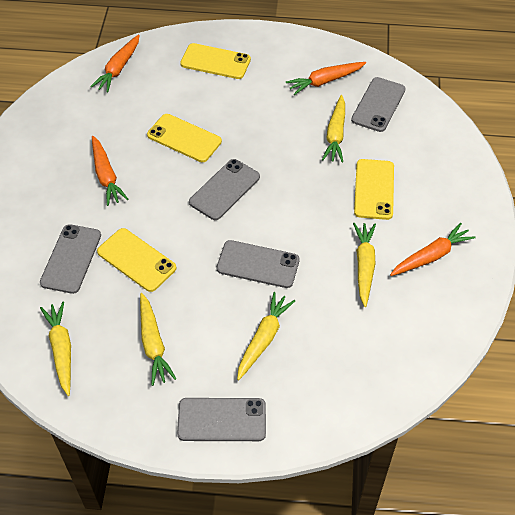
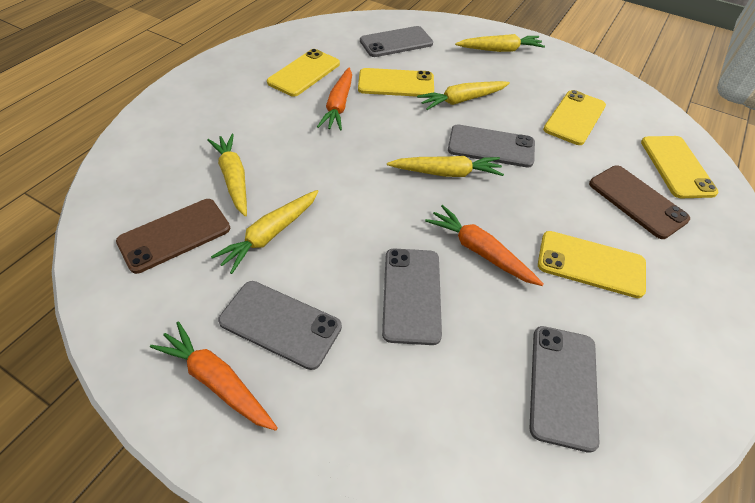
brown phone: 0 -> 2
orange carrot: 4 -> 3
yellow phone: 4 -> 5

